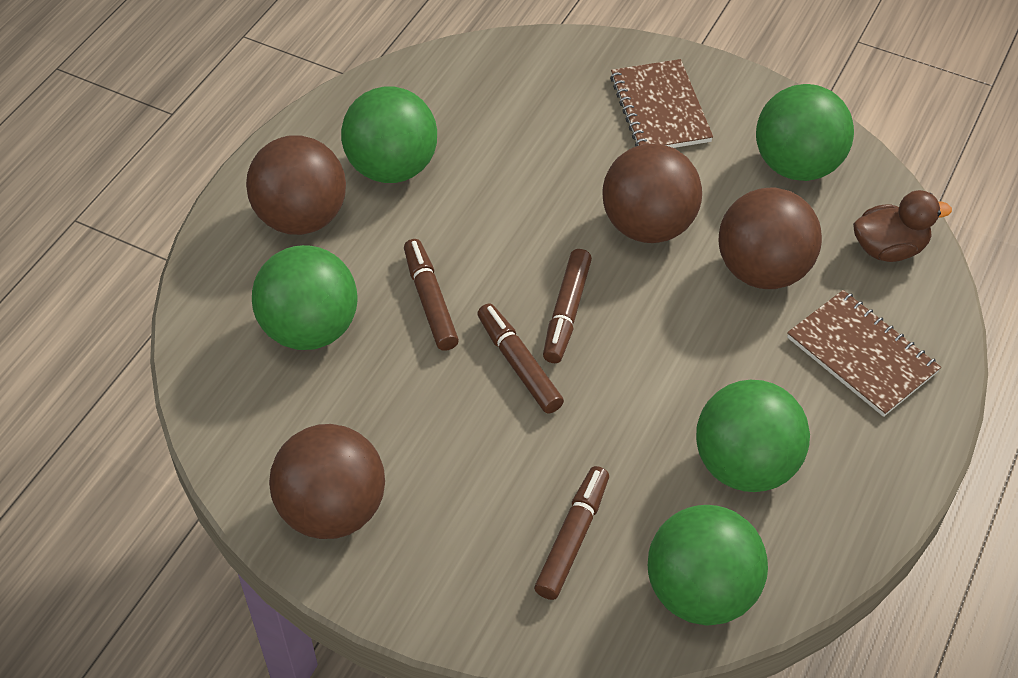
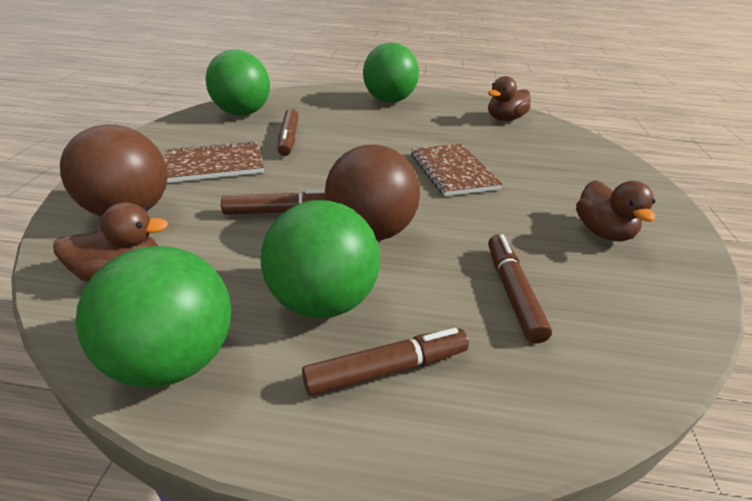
brown ball: 4 -> 2
brown duck: 1 -> 3
green ball: 5 -> 4

